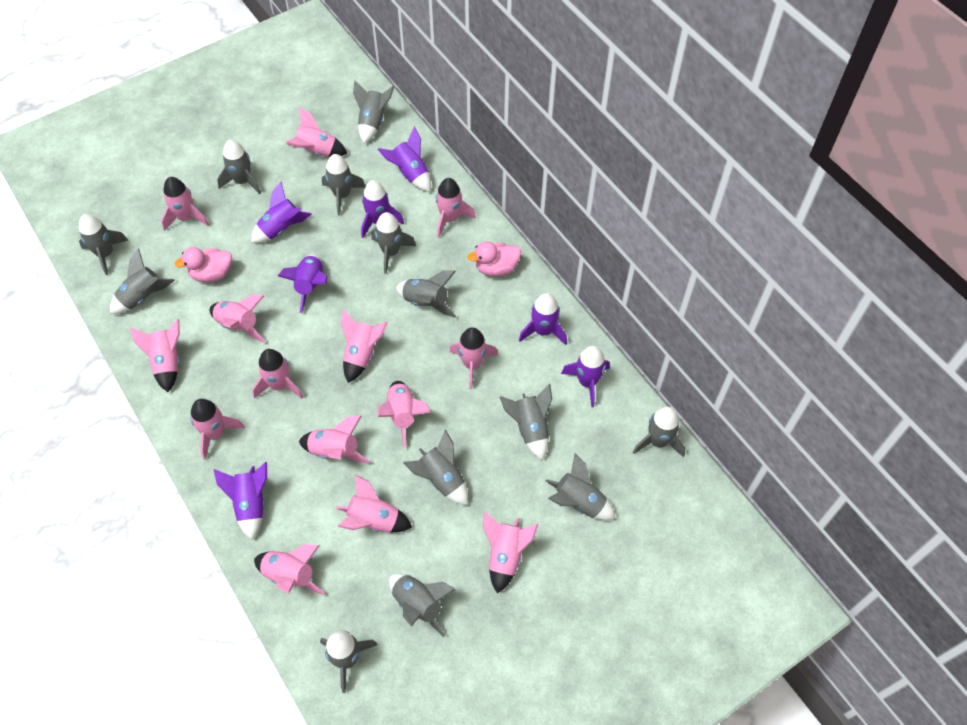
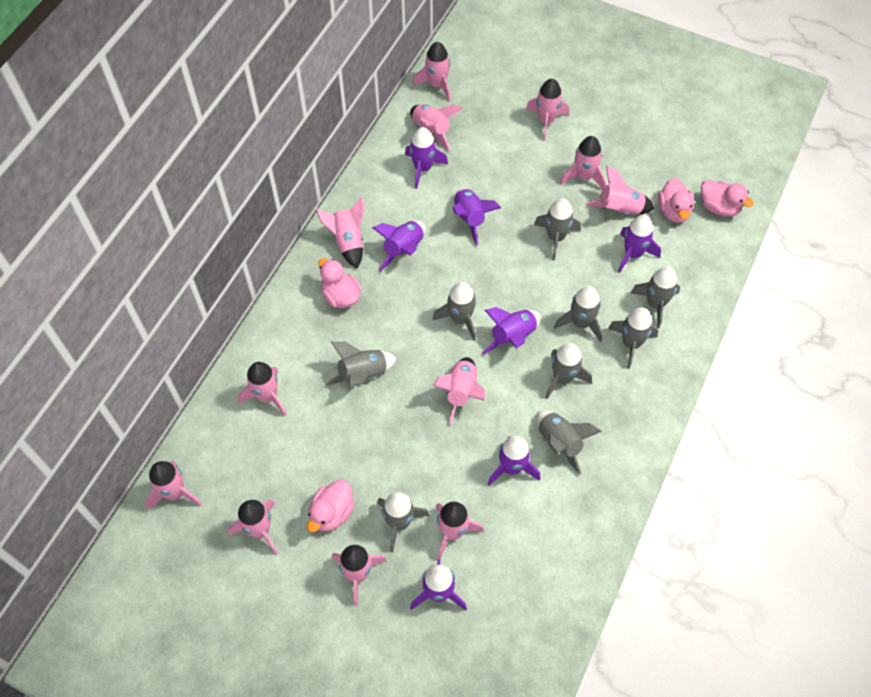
grey rocket: 13 -> 9
pink duck: 2 -> 4
pink rocket: 14 -> 12

